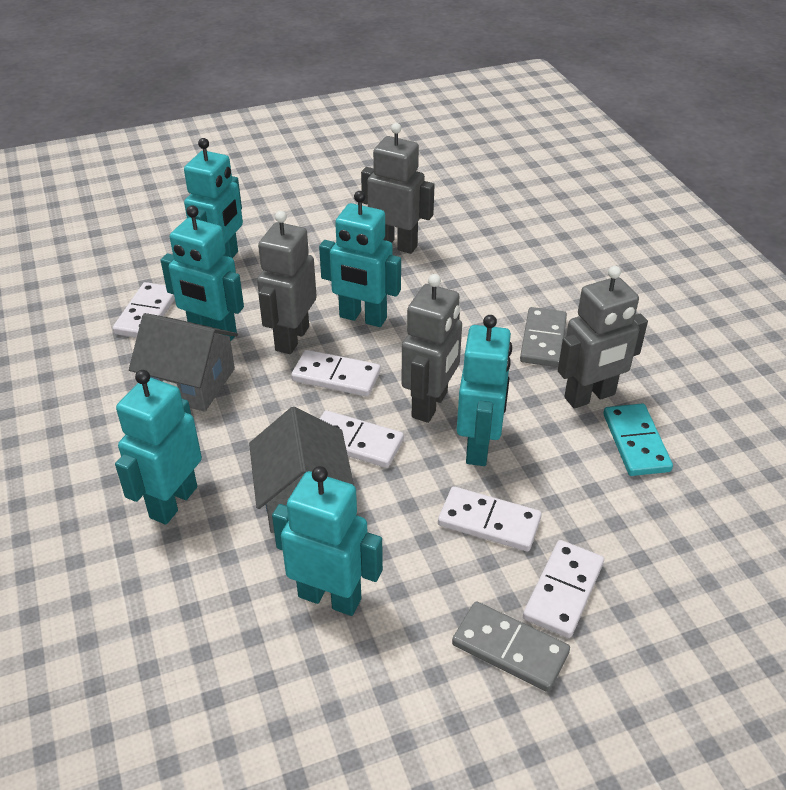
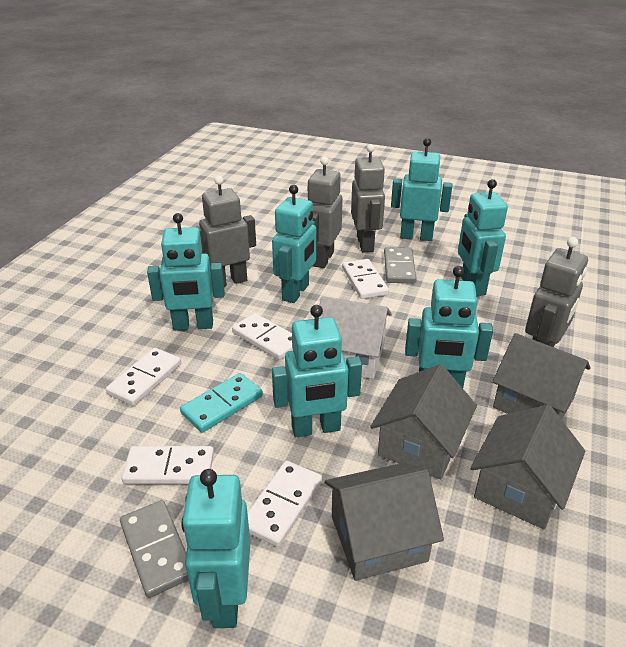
grey house: 2 -> 4
turquoise robot: 6 -> 7
white house: 0 -> 1

